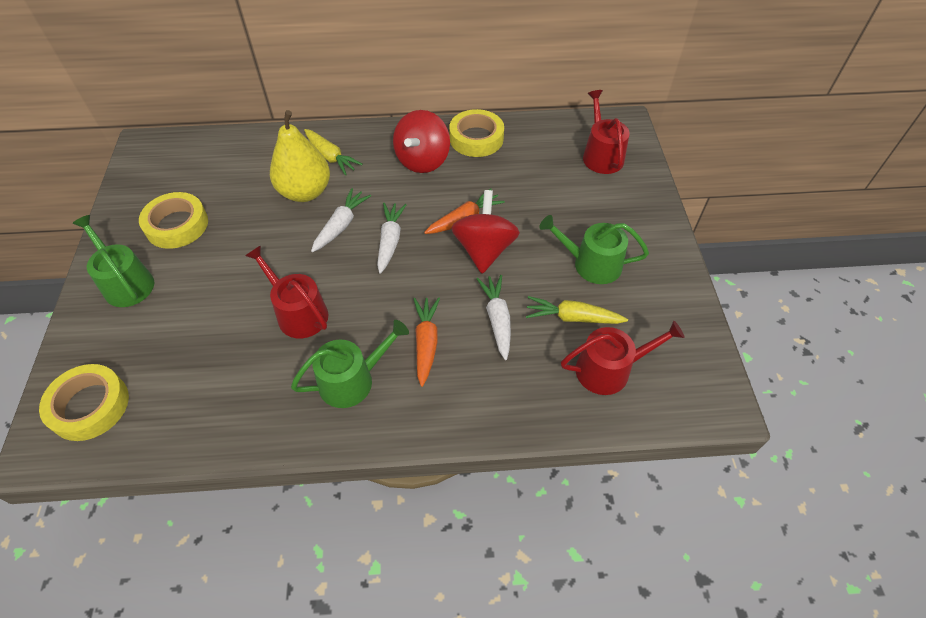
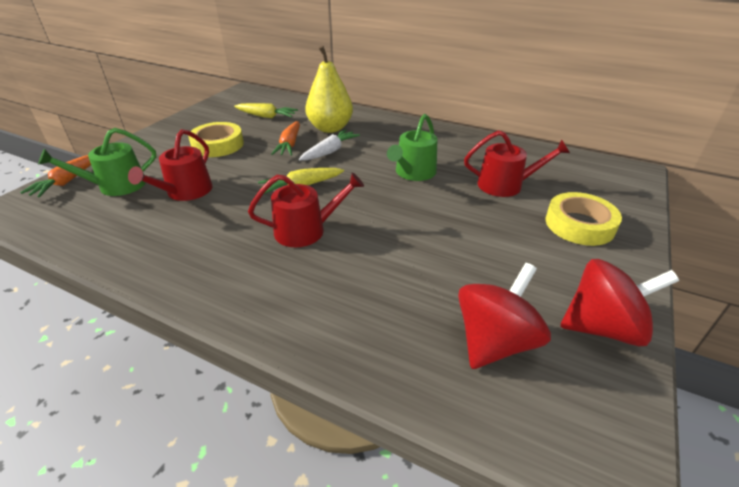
green watering can: 3 -> 2
white carrot: 3 -> 1
yellow tape: 3 -> 2

